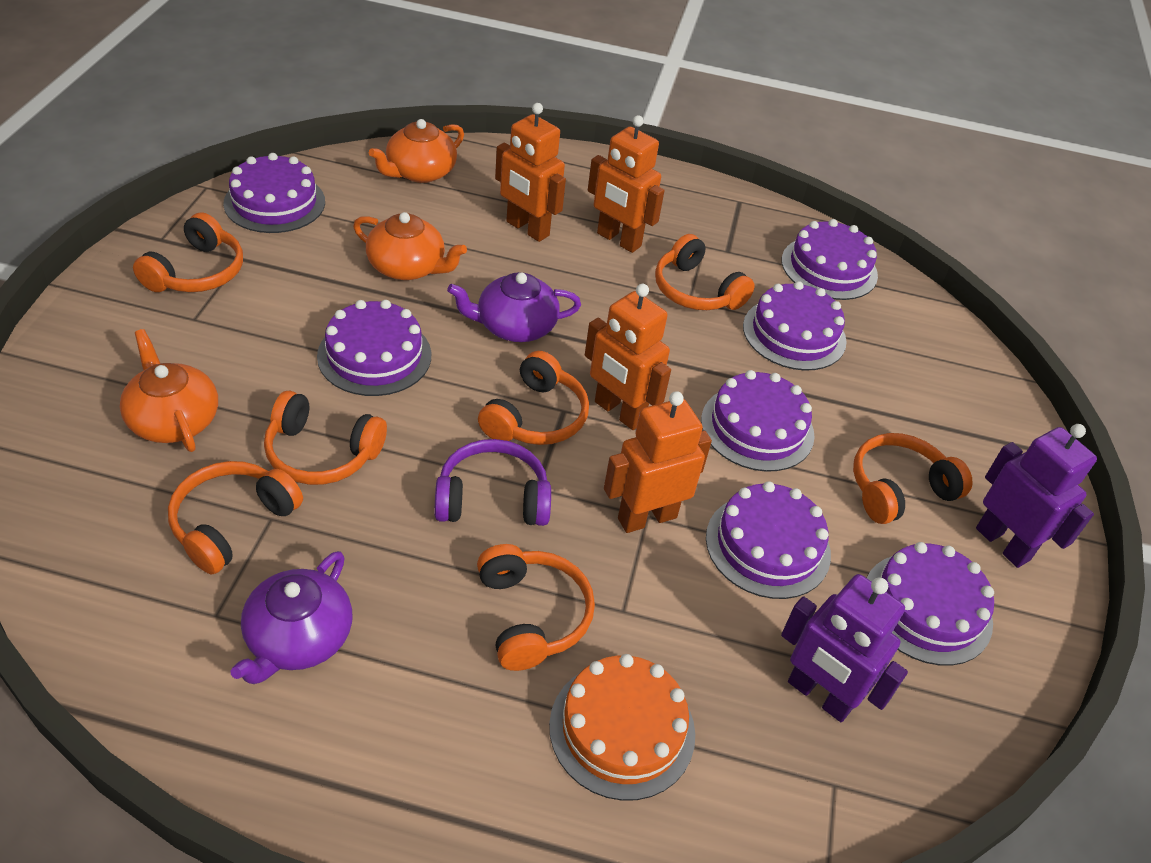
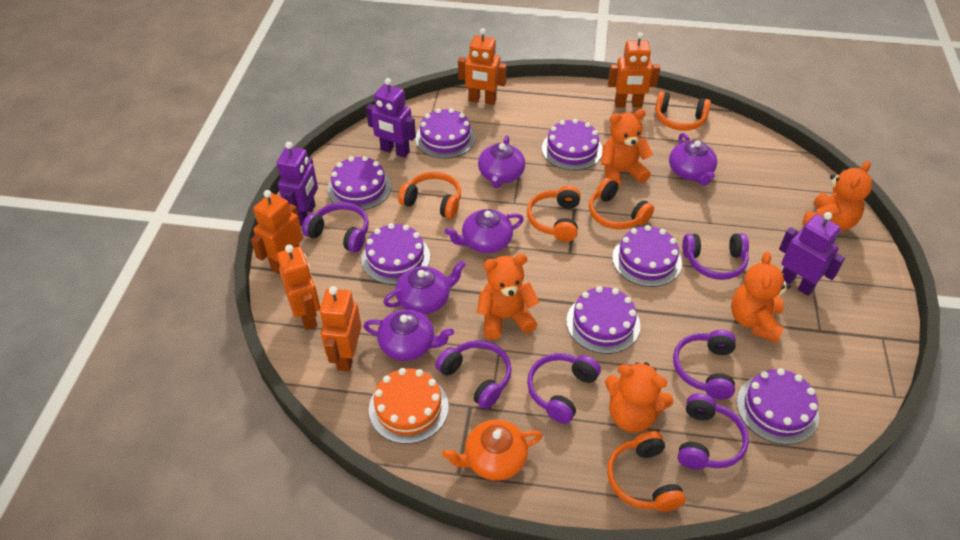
orange headphones: 7 -> 5
orange robot: 4 -> 5
orange teapot: 3 -> 1
orange teddy bear: 0 -> 5
purple headphones: 1 -> 6
purple robot: 2 -> 3
purple teapot: 2 -> 5

